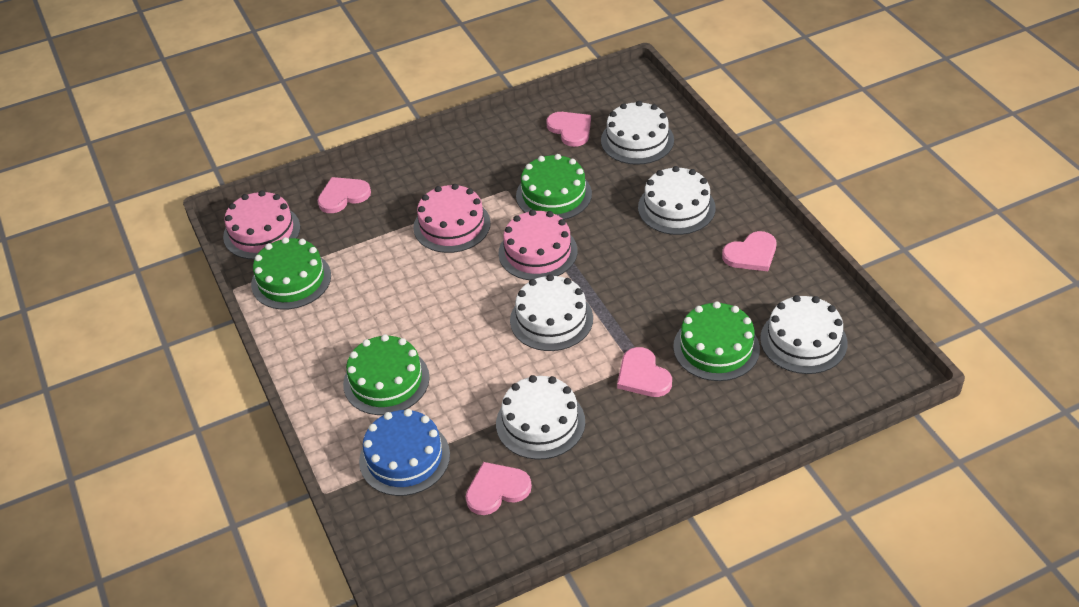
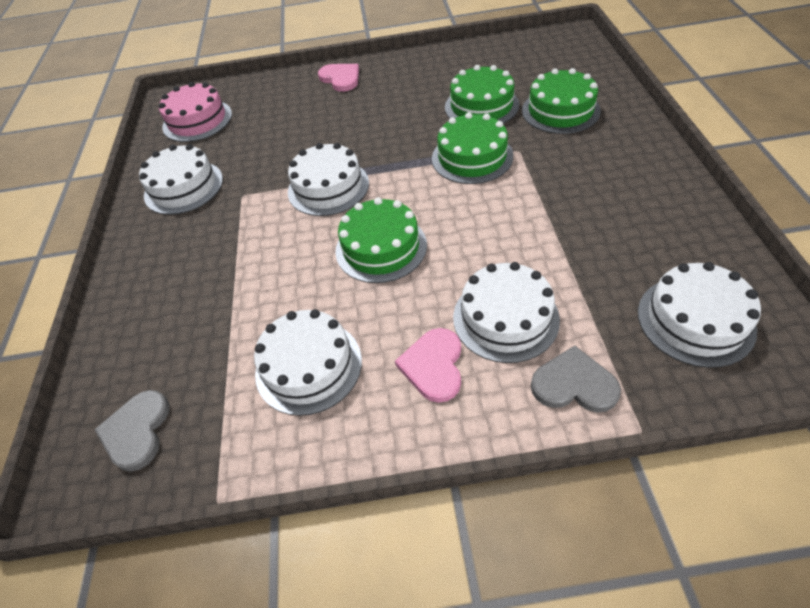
blue cake: 1 -> 0
grey heart: 0 -> 2
pink cake: 3 -> 1
pink heart: 5 -> 2

